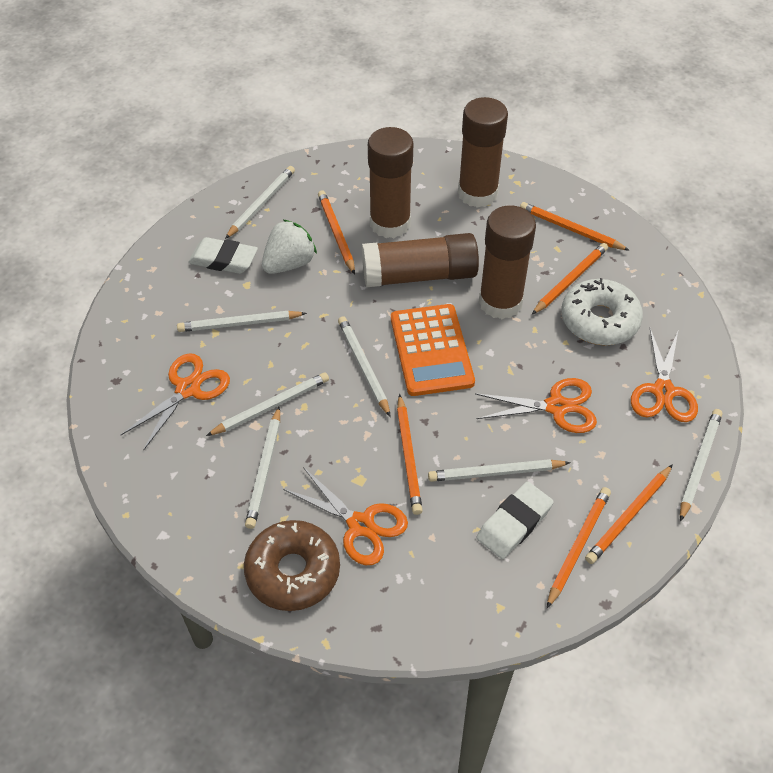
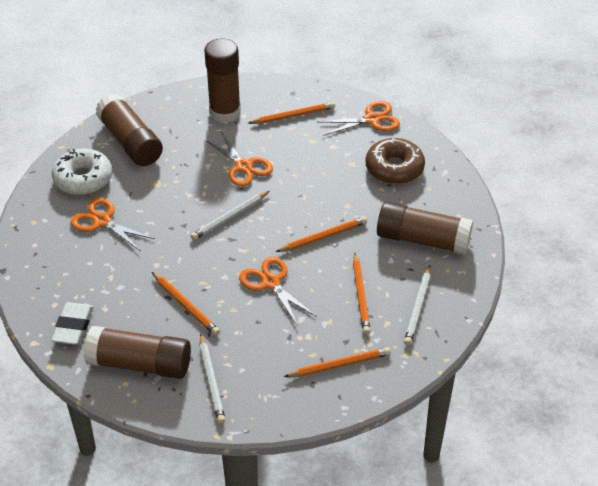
orange calculator: 1 -> 0
orange pencil: 6 -> 5
white eraser: 2 -> 1
white pencil: 7 -> 3
white strawberry: 1 -> 0

